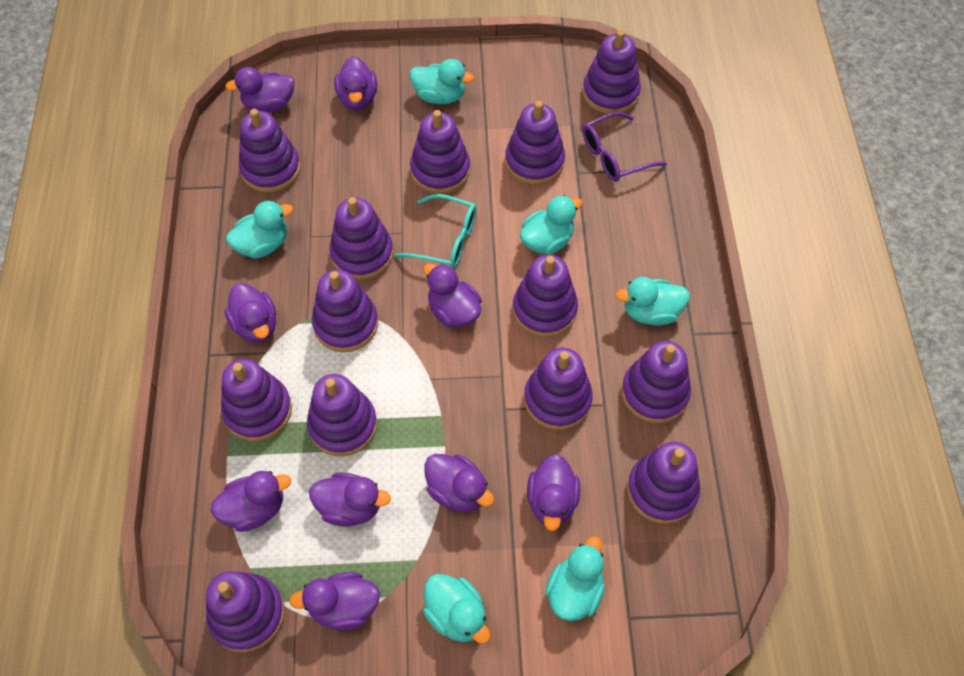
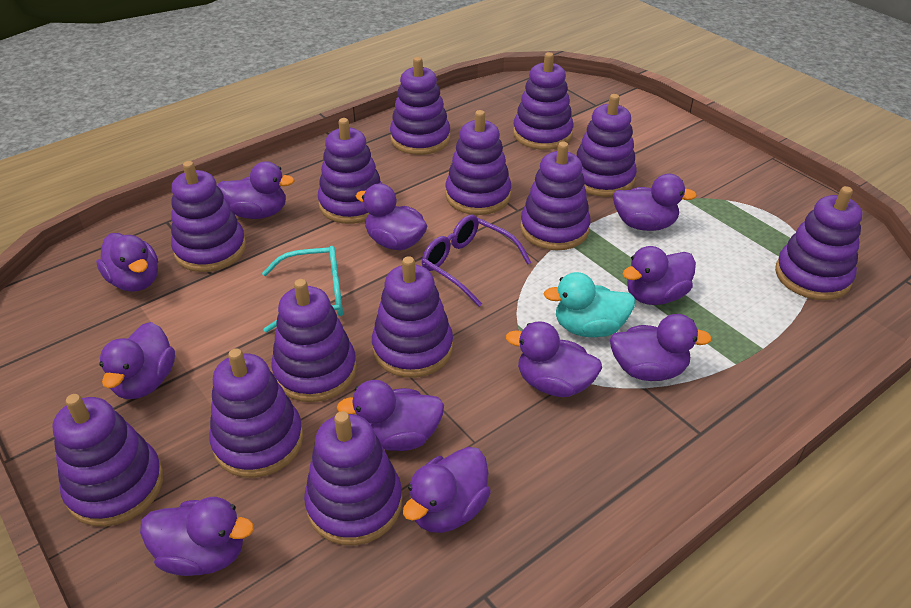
purple duck: 9 -> 11
turquoise duck: 6 -> 1

